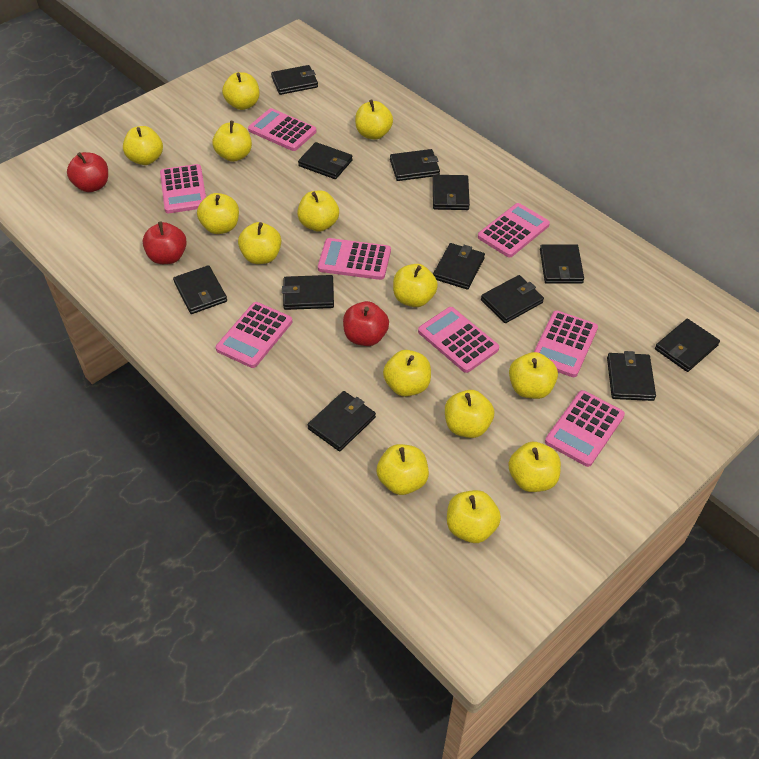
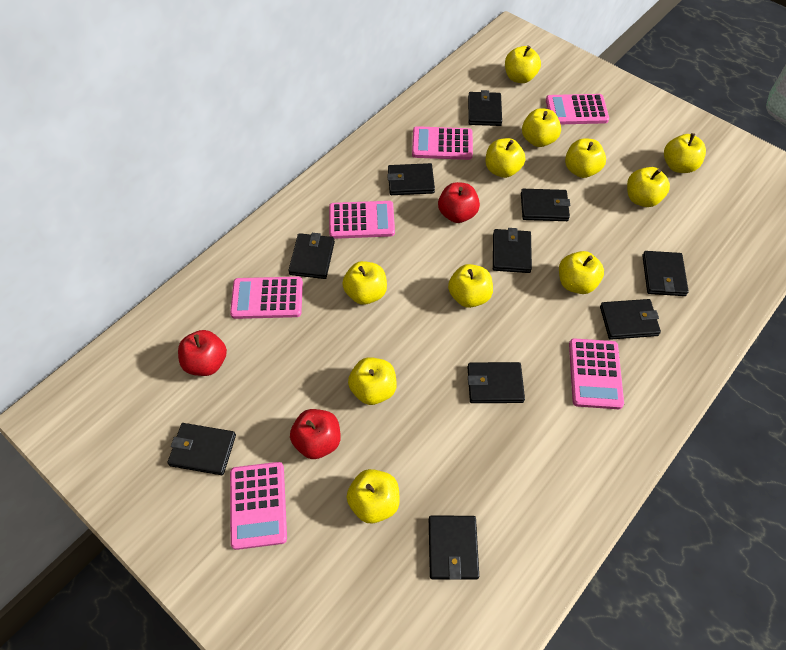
black wallet: 12 -> 10
pink calculator: 8 -> 6
yellow apple: 14 -> 11

